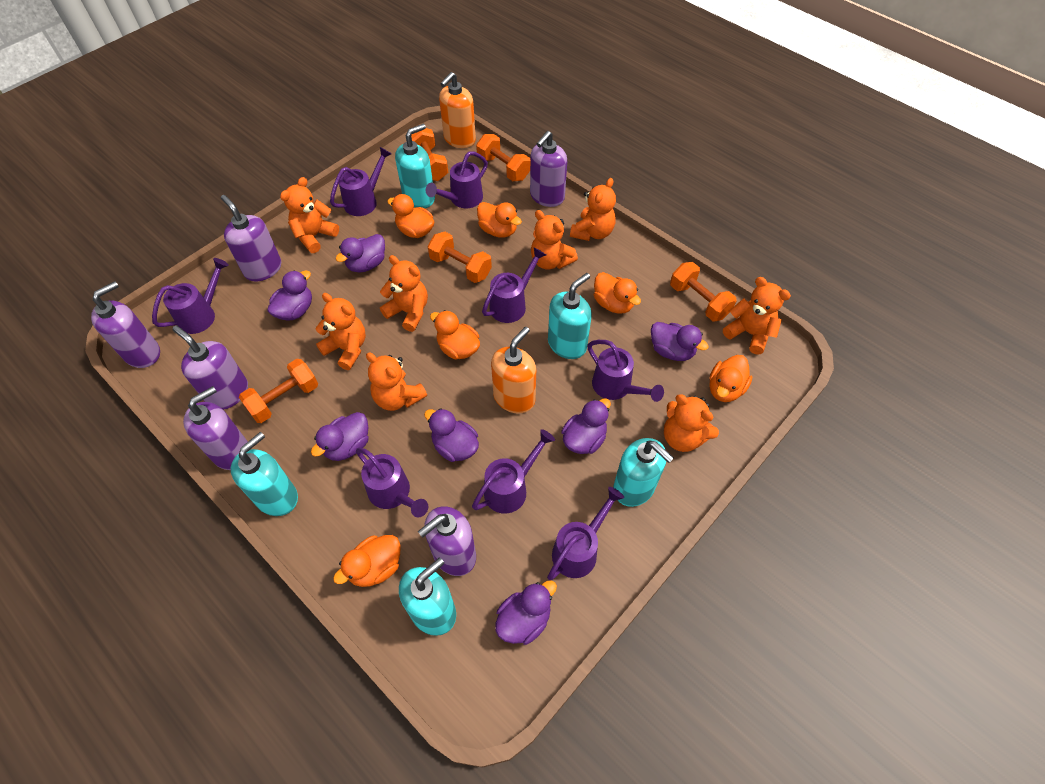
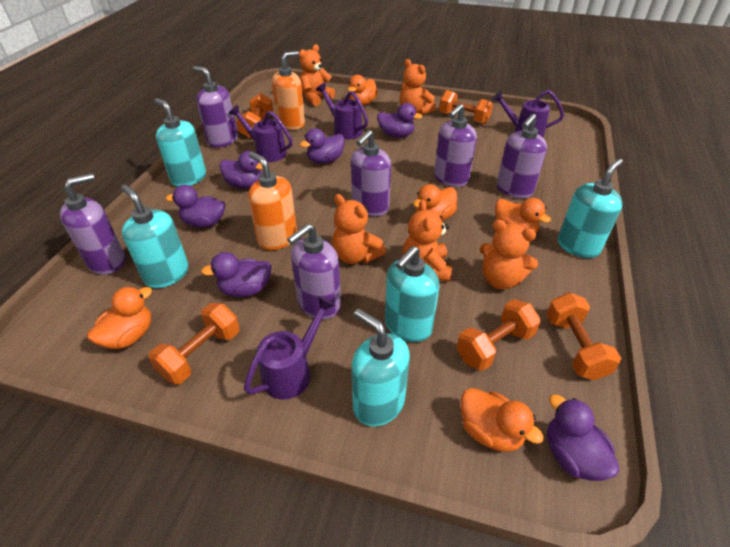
orange duck: 6 -> 5
orange teddy bear: 8 -> 5
purple duck: 7 -> 6
purple watering can: 8 -> 4

